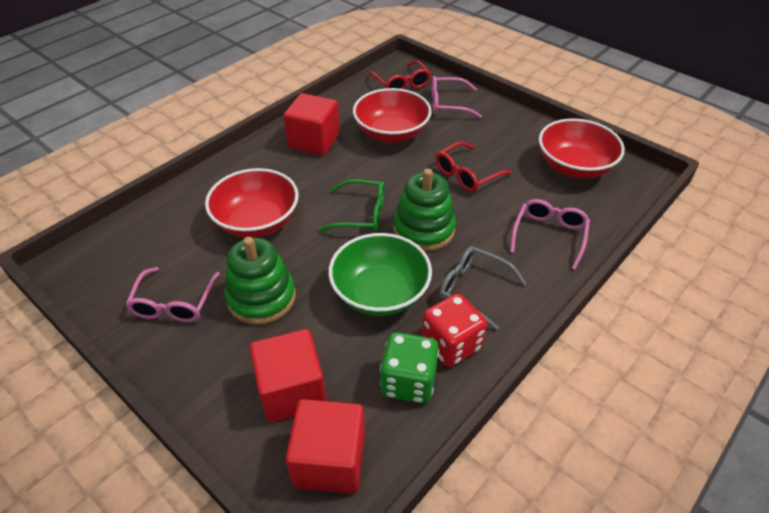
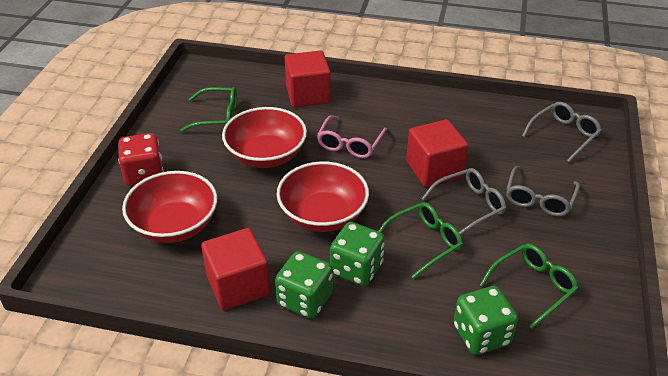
green bowl: 1 -> 0
green dice: 1 -> 3
green glasses: 1 -> 3
green stacking toy: 2 -> 0
grey glasses: 1 -> 3
pink glasses: 3 -> 1
red glasses: 2 -> 0

